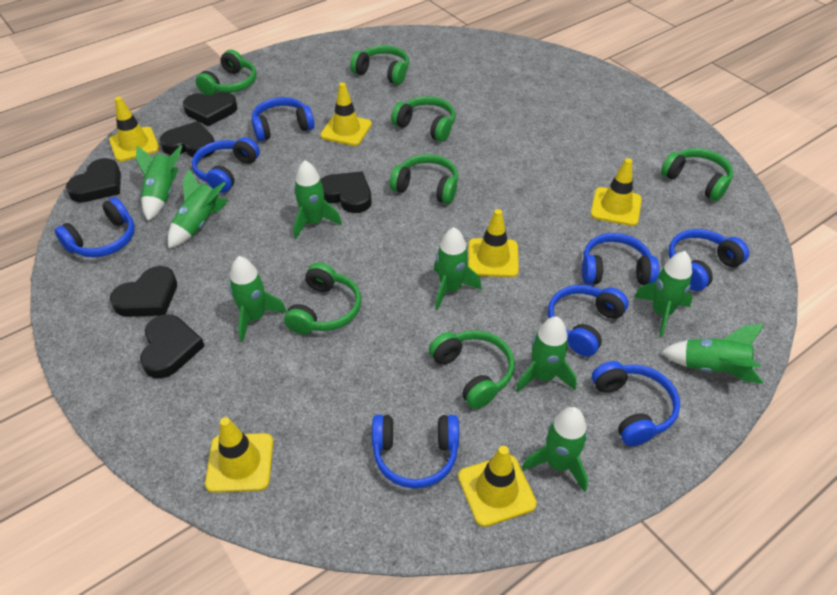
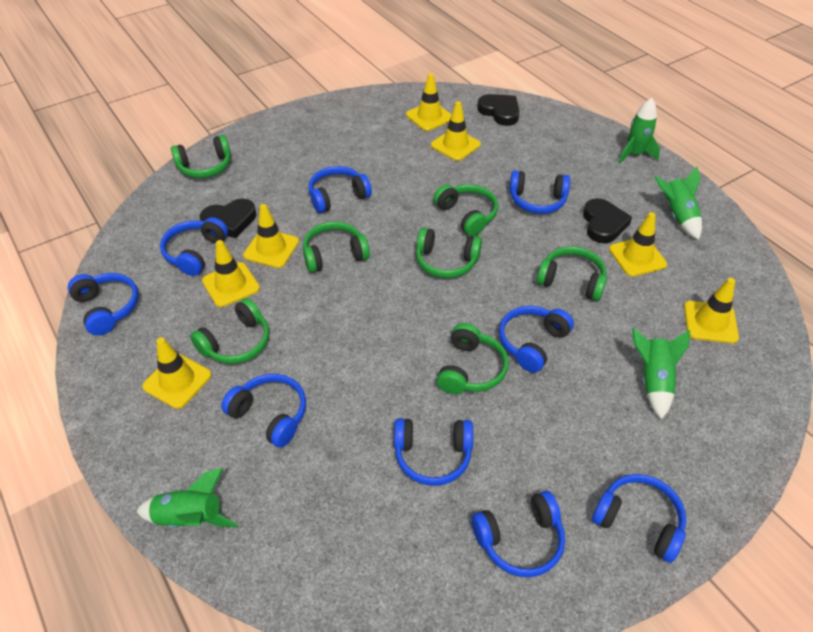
black heart: 6 -> 3
blue headphones: 8 -> 9
green rocket: 9 -> 4
yellow traffic cone: 6 -> 7

